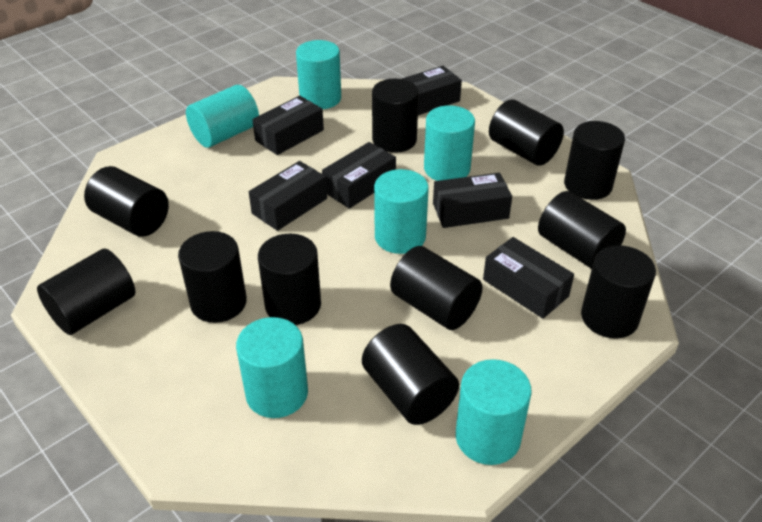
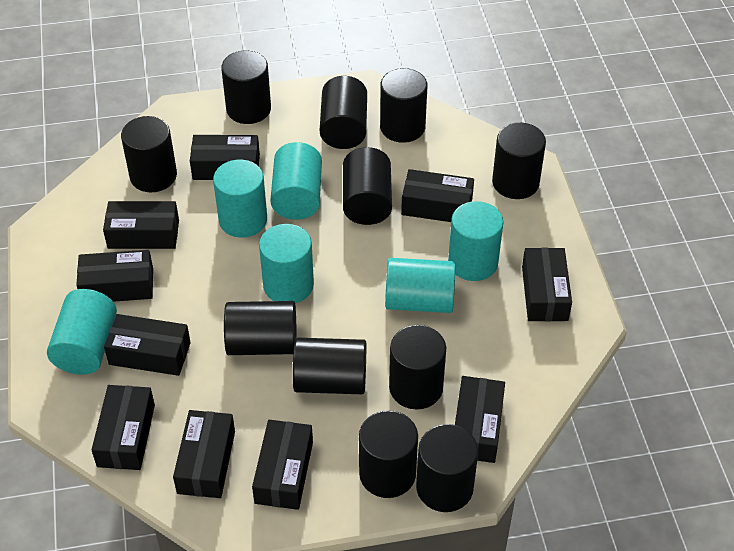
black box: 6 -> 10

